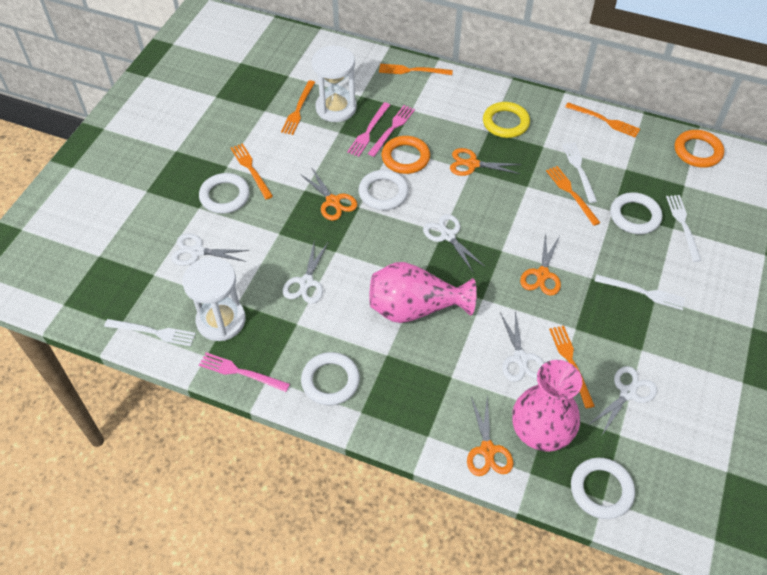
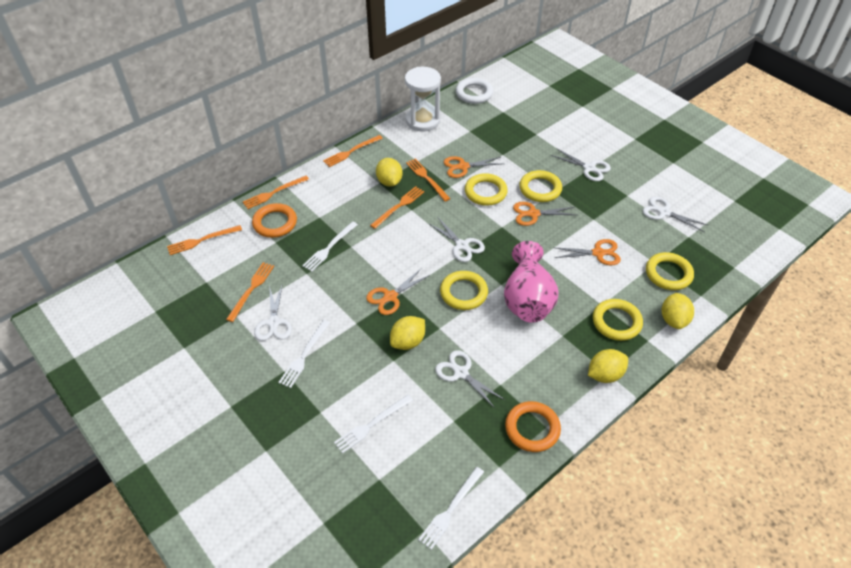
pink fork: 3 -> 0
pink vase: 2 -> 1
white hourglass: 2 -> 1
white ring: 5 -> 1
yellow lemon: 0 -> 4
yellow ring: 1 -> 5

